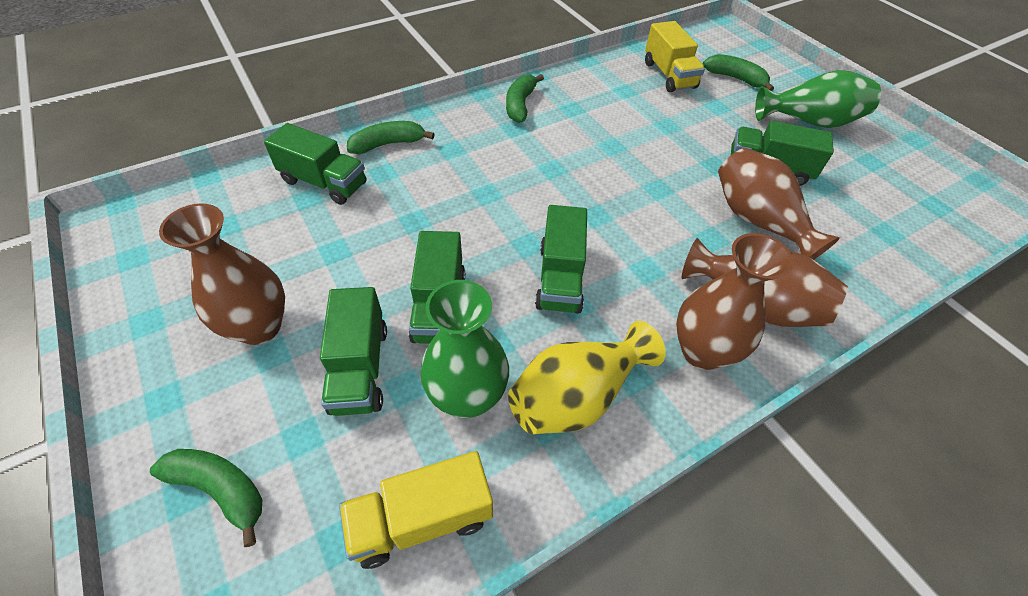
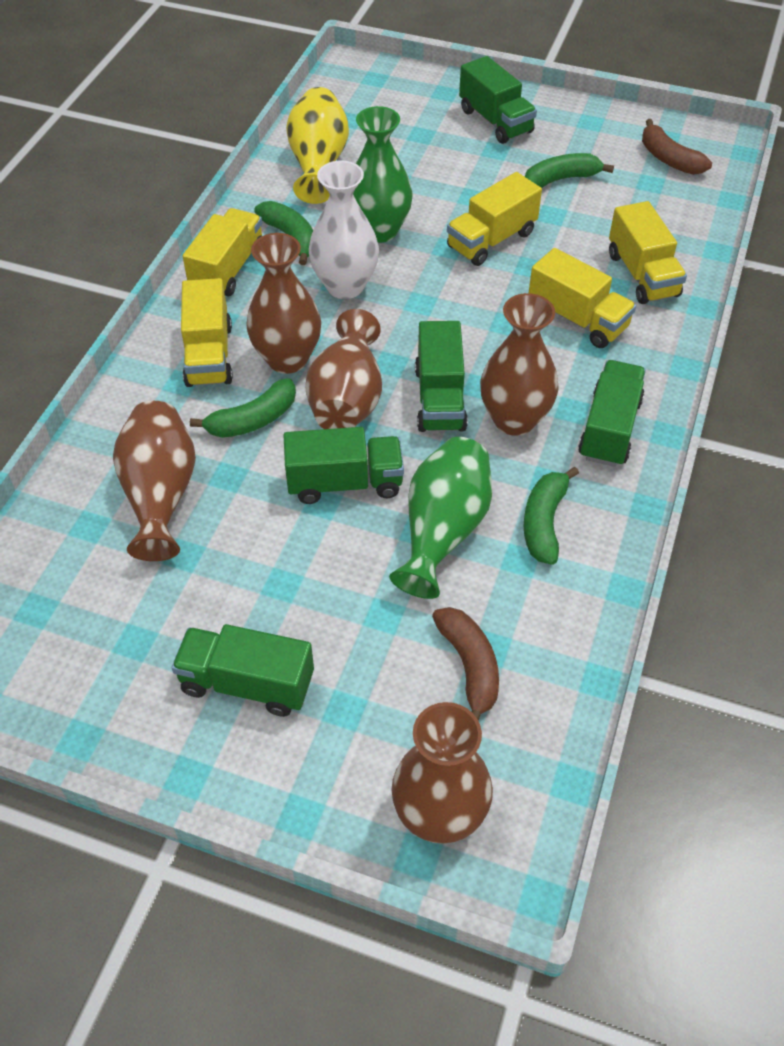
brown banana: 0 -> 2
brown vase: 4 -> 5
white vase: 0 -> 1
yellow truck: 2 -> 5

